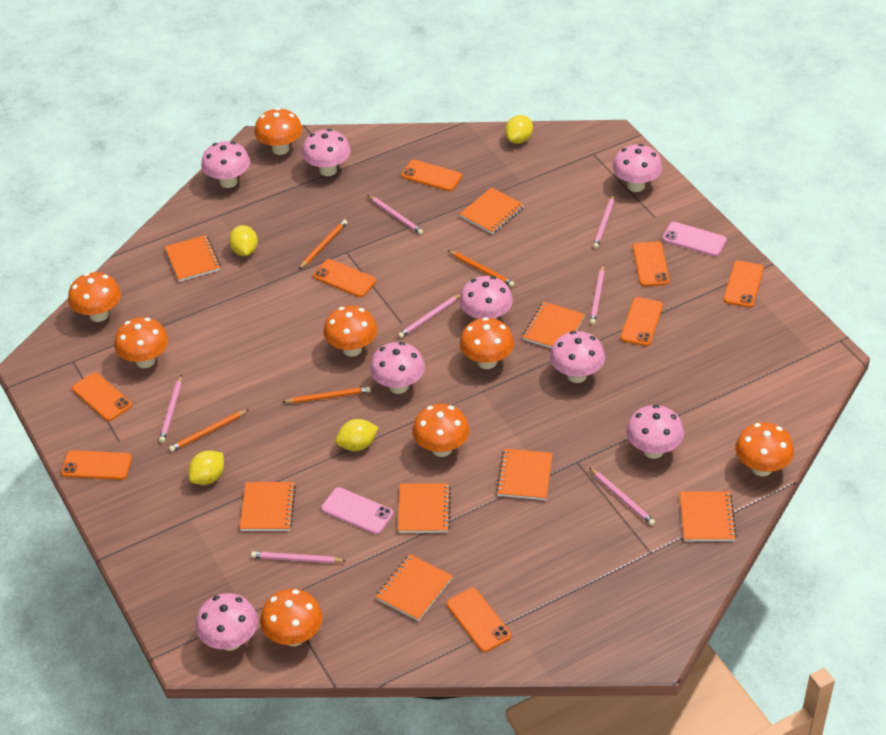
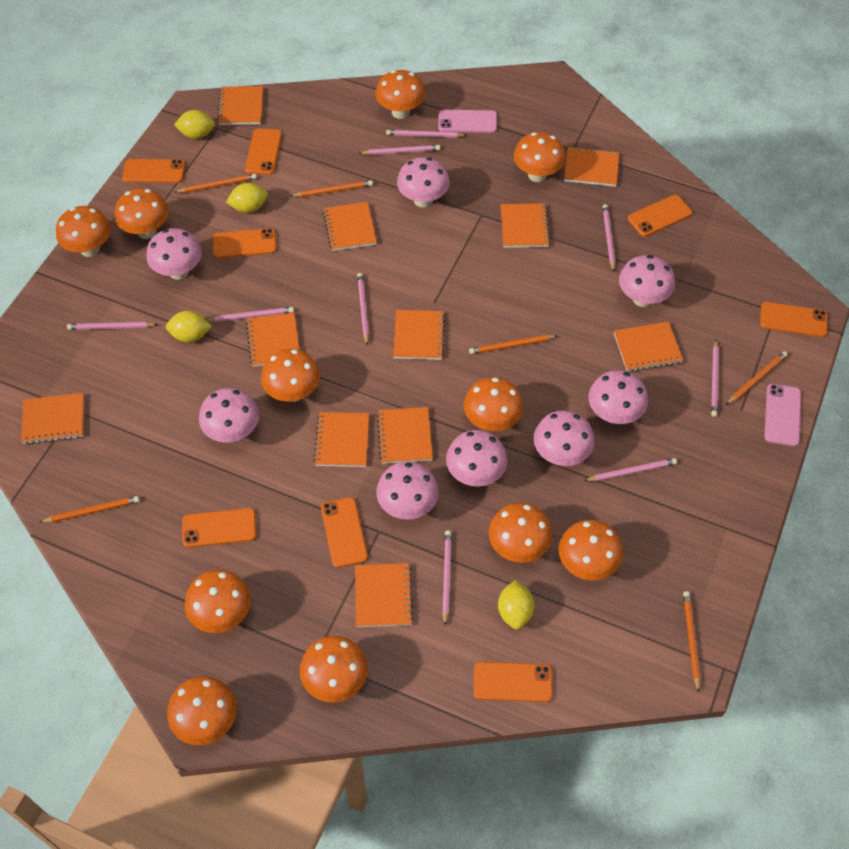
orange mushroom: 8 -> 11
orange notebook: 8 -> 11
orange pencil: 4 -> 6
pink pencil: 7 -> 9

